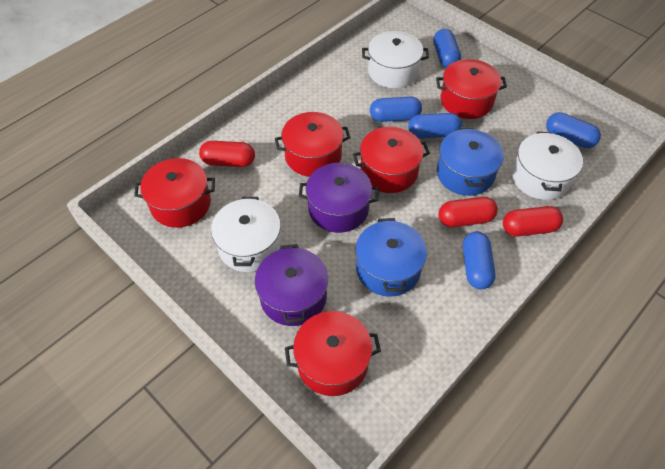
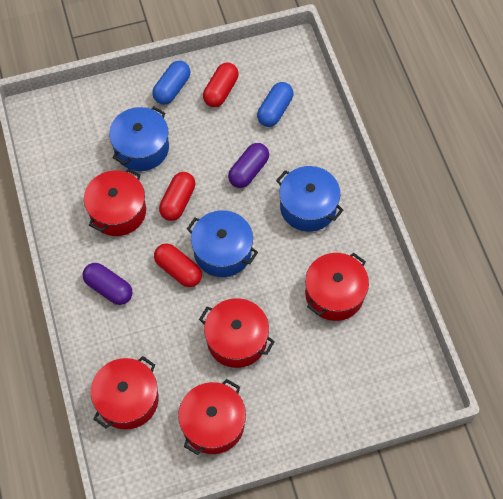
blue capsule: 5 -> 2
blue pot: 2 -> 3
purple capsule: 0 -> 2
purple pot: 2 -> 0
white pot: 3 -> 0

